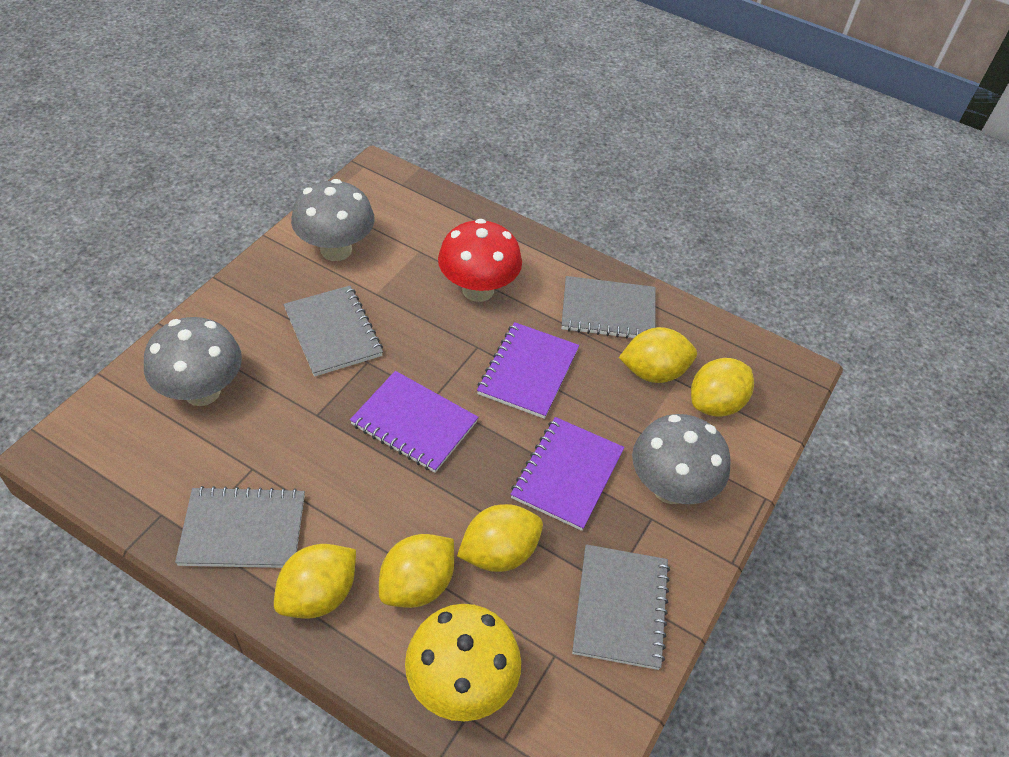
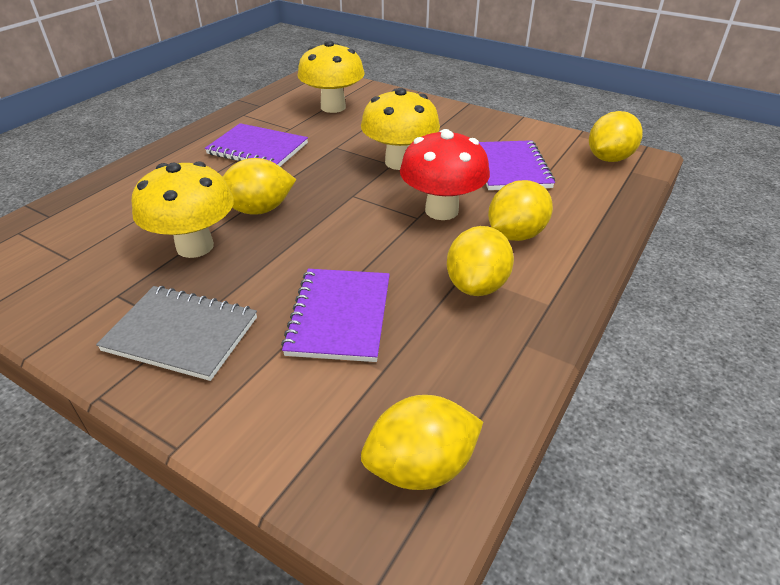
grey mushroom: 3 -> 0
grey notebook: 4 -> 1
yellow mushroom: 1 -> 3

